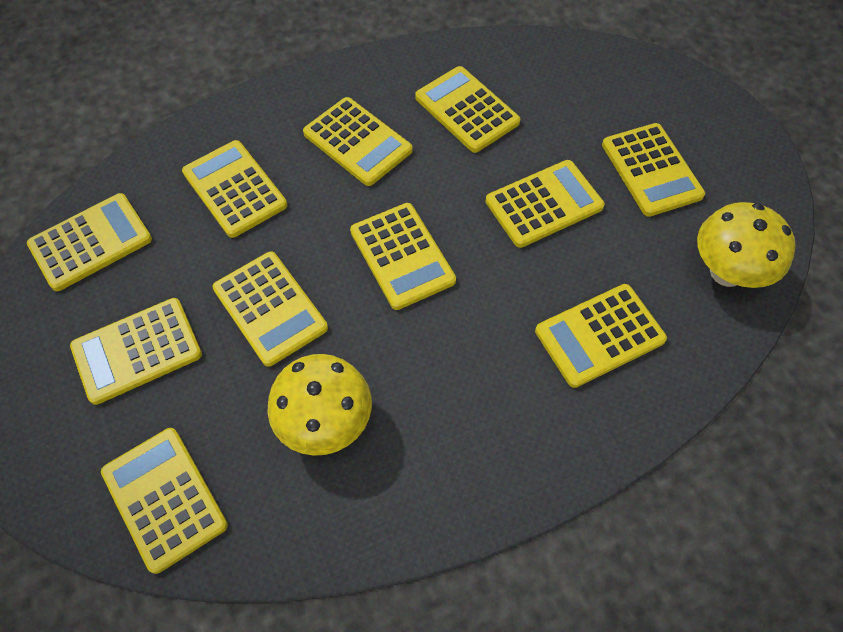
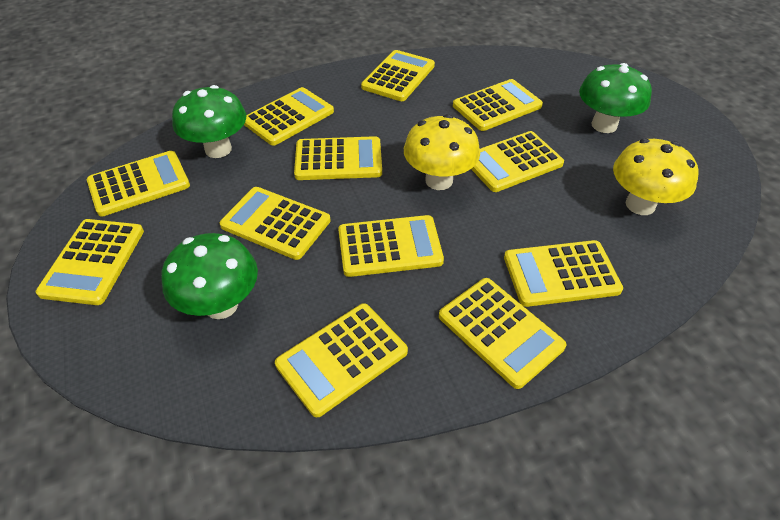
green mushroom: 0 -> 3
yellow calculator: 11 -> 12

